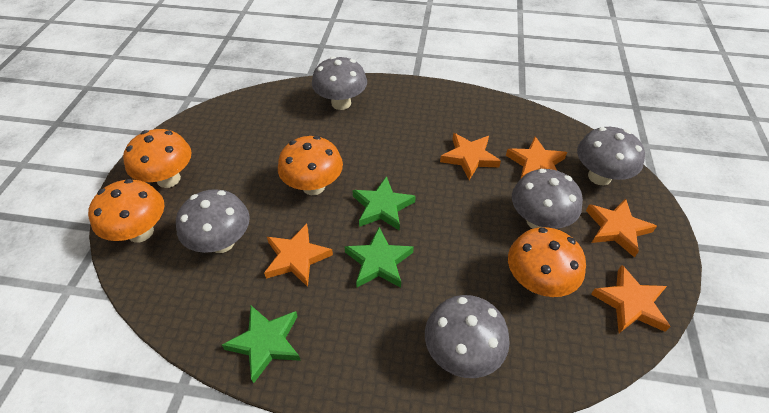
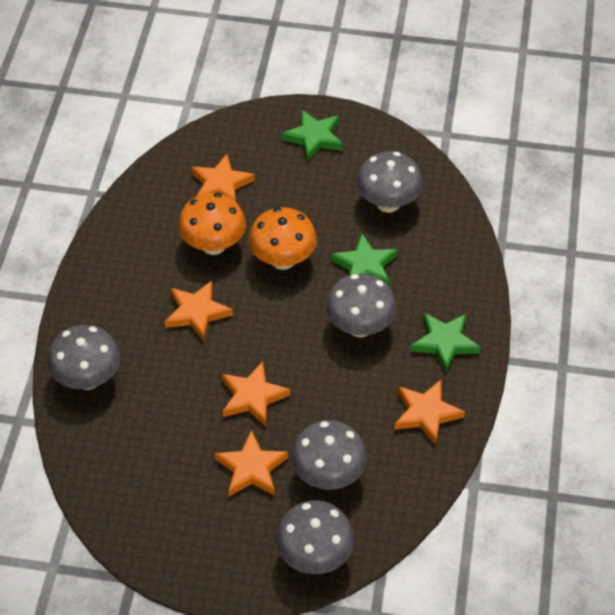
orange mushroom: 4 -> 2

